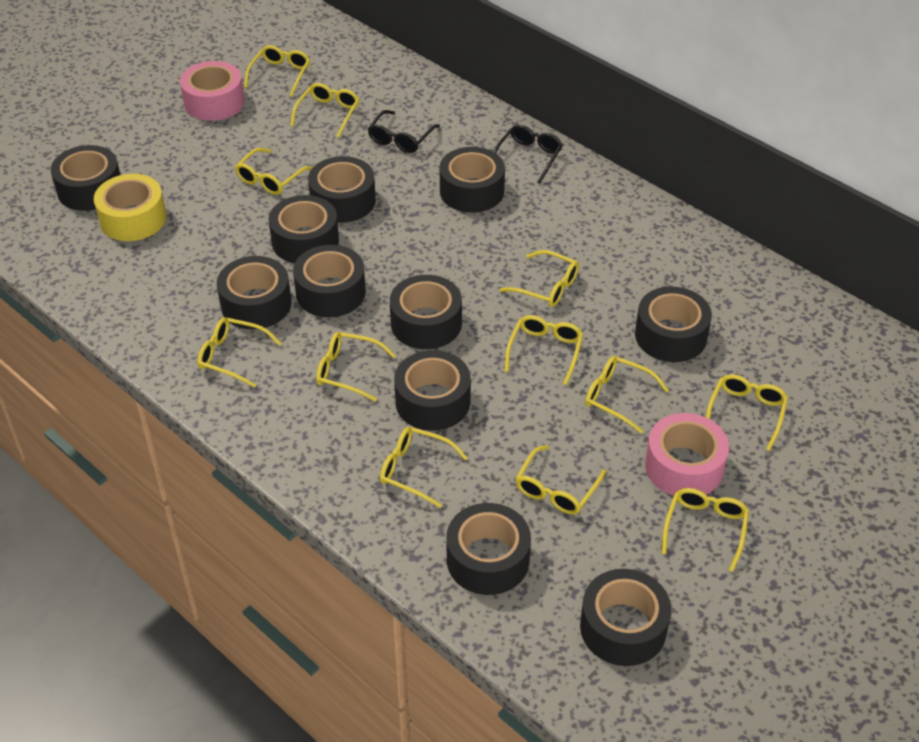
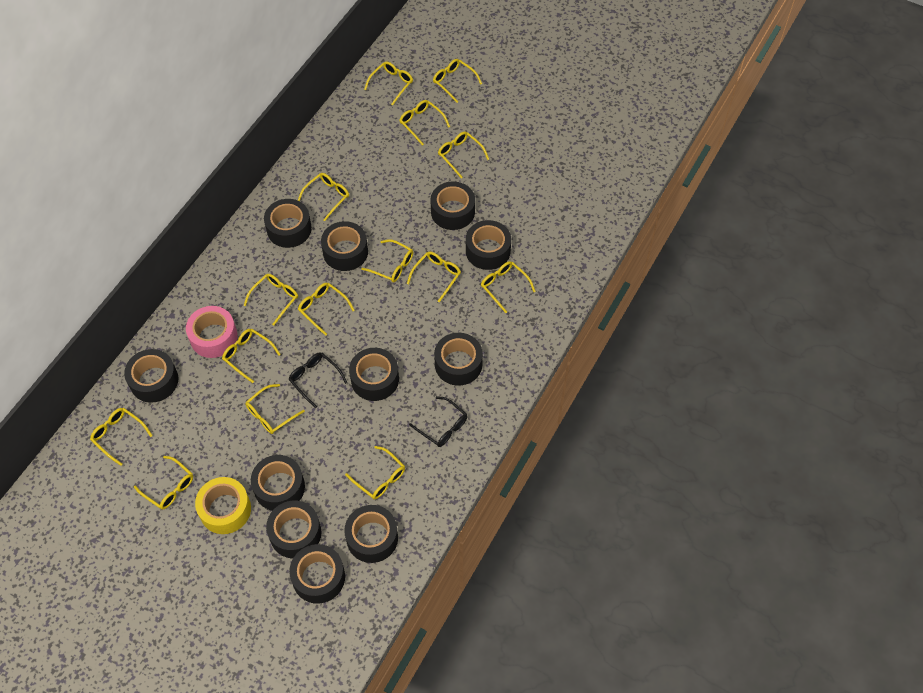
pink tape: 2 -> 1
yellow glasses: 12 -> 15

